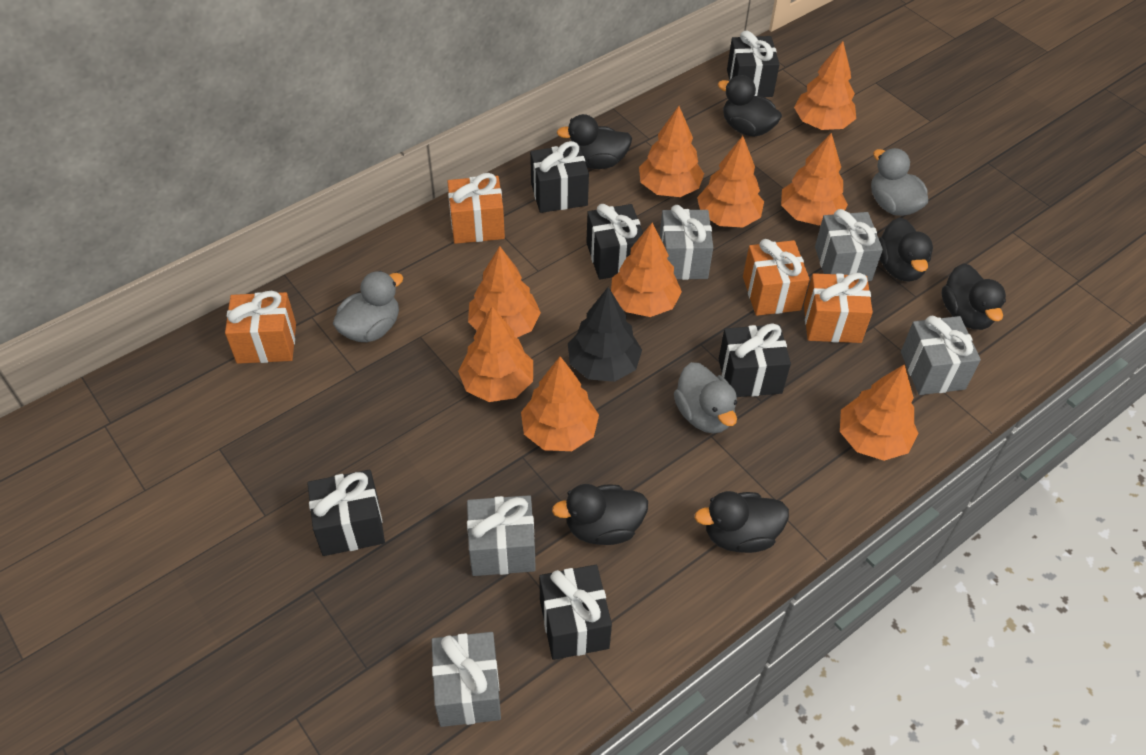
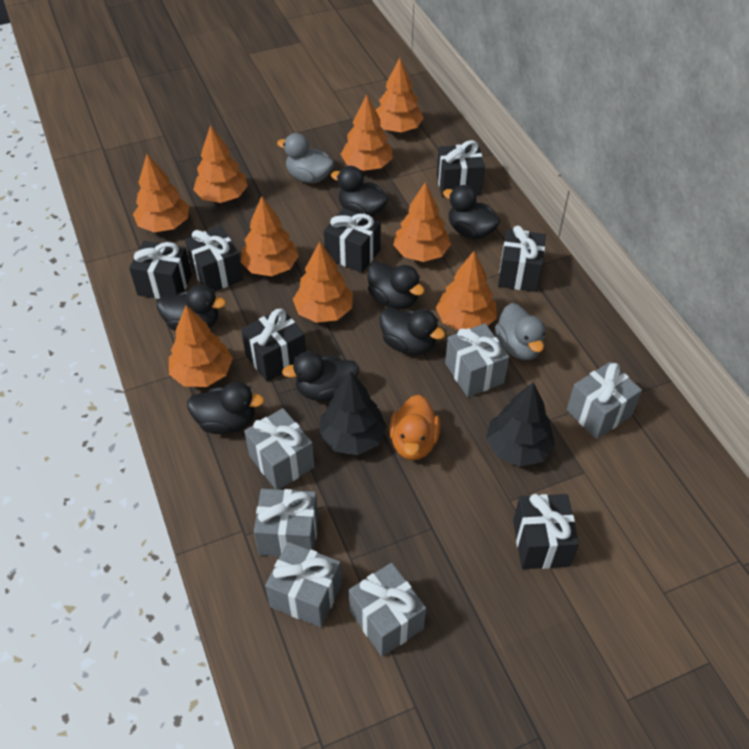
black duck: 6 -> 7
black gift: 6 -> 7
black tree: 1 -> 2
grey duck: 3 -> 2
grey gift: 5 -> 6
orange duck: 0 -> 1
orange gift: 4 -> 0

